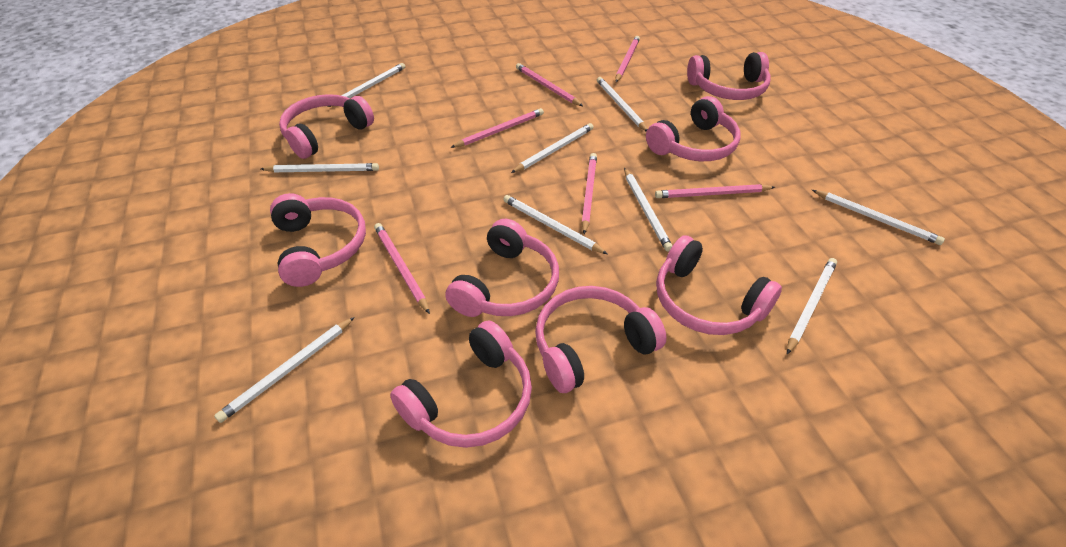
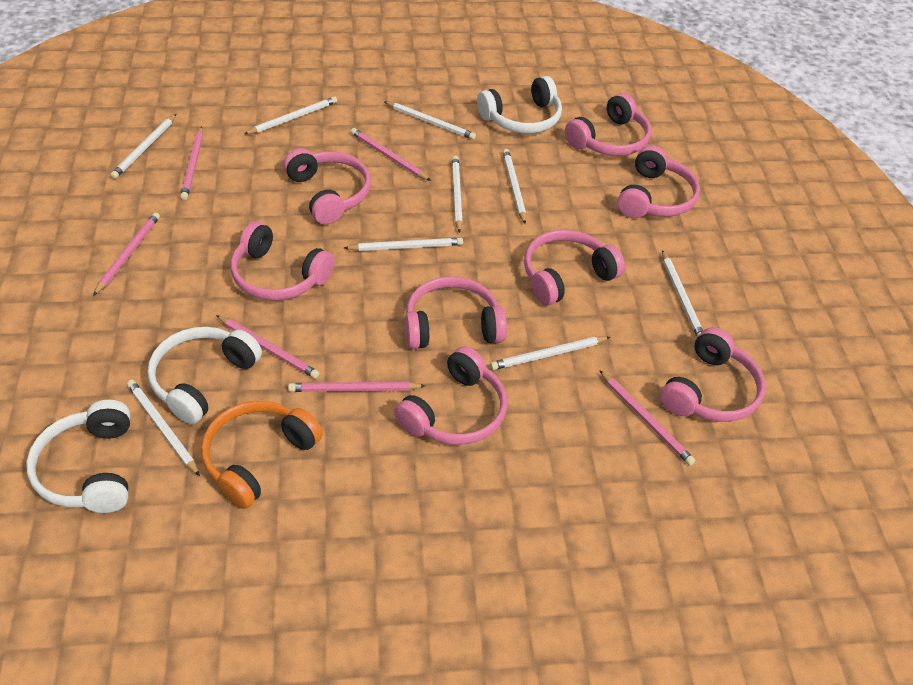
orange headphones: 0 -> 1
white headphones: 0 -> 3

